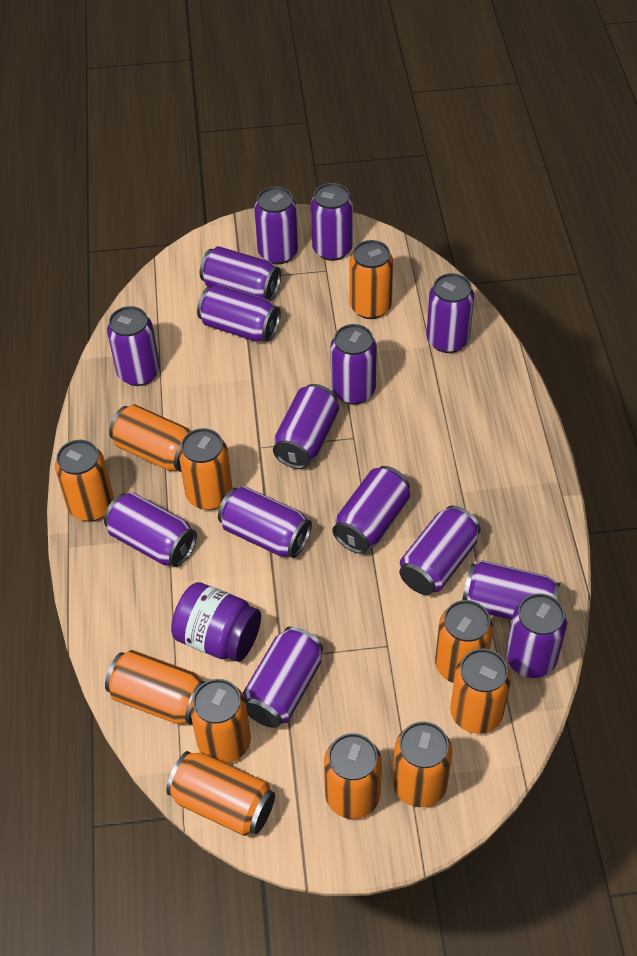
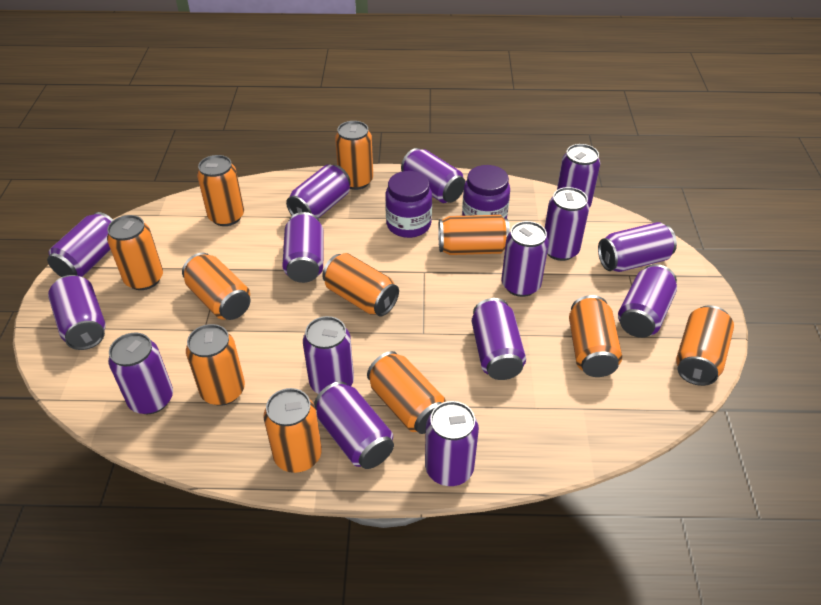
purple jar: 1 -> 2

